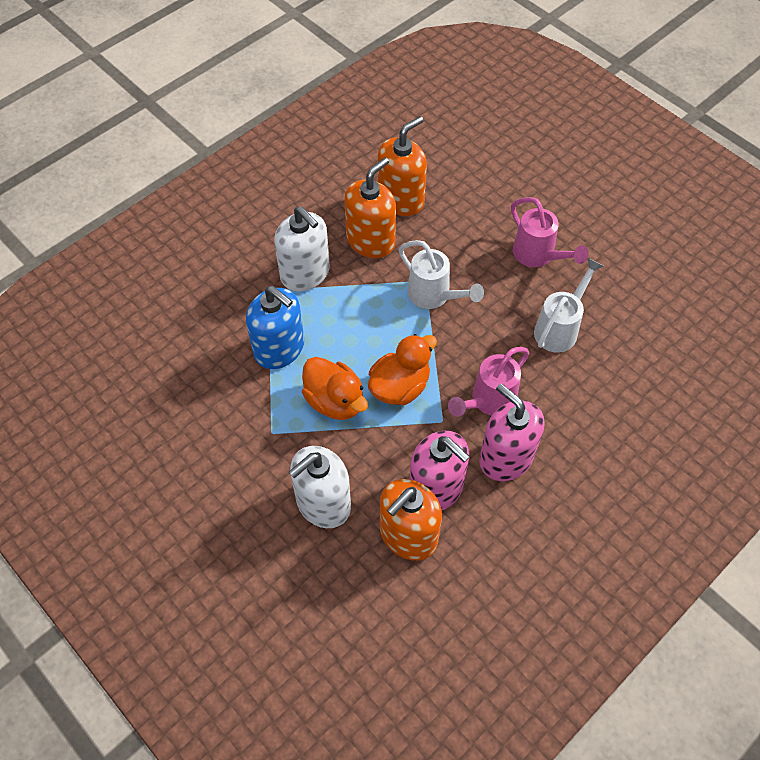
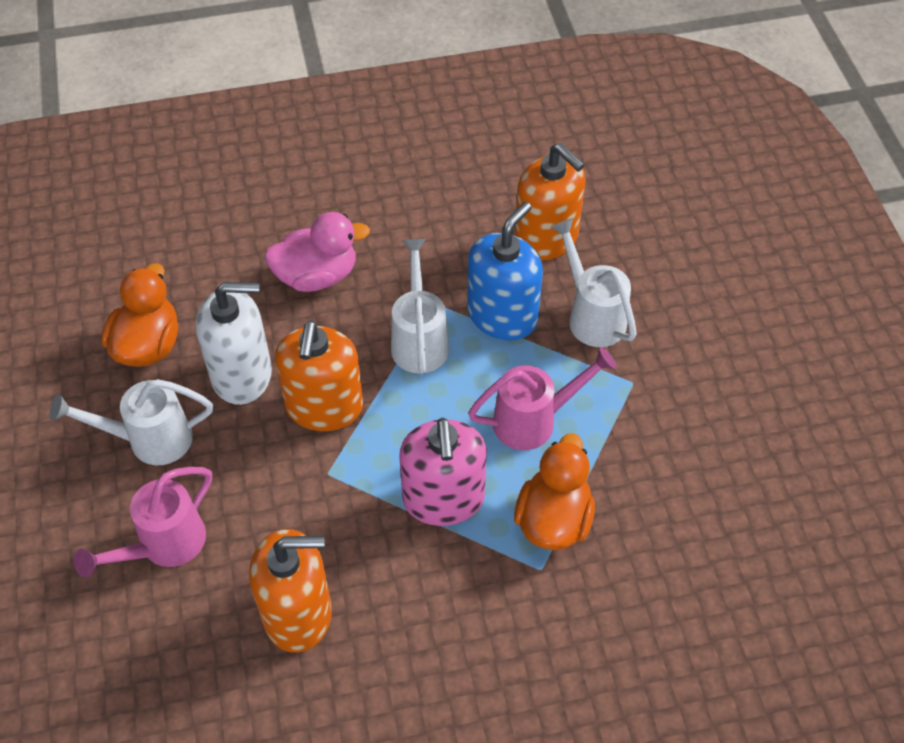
pink duck: 0 -> 1
pink soap dispenser: 2 -> 1
white soap dispenser: 2 -> 1
white watering can: 2 -> 3

